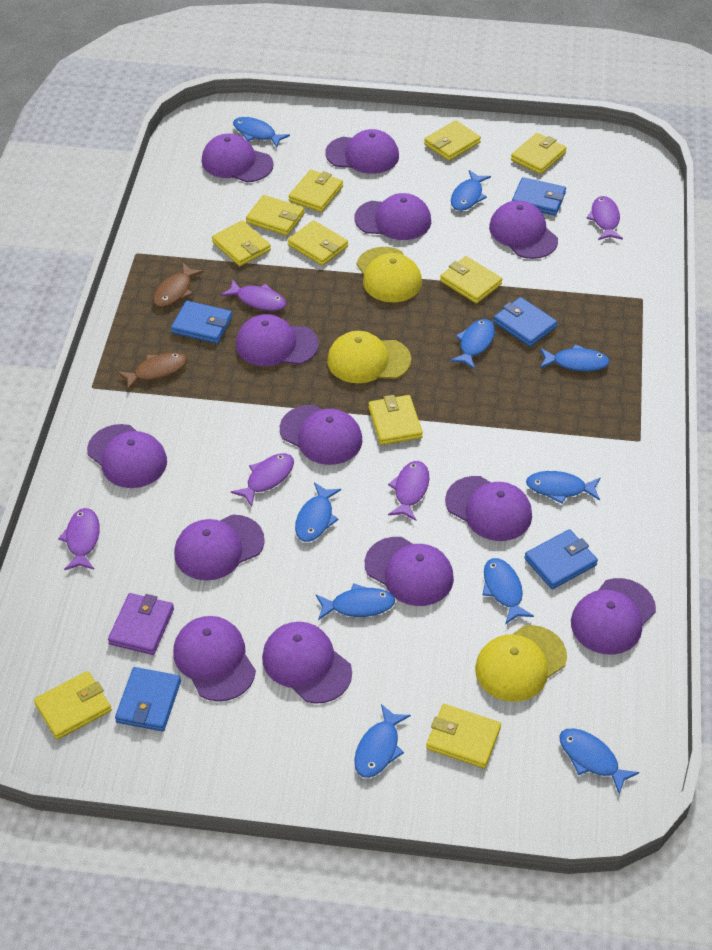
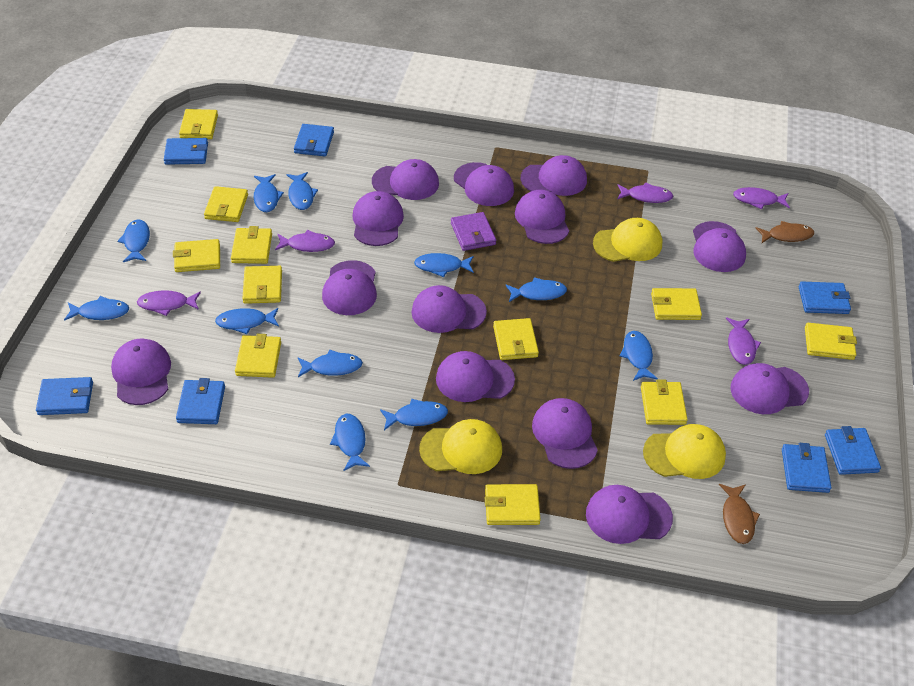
blue fish: 10 -> 11
blue wallet: 5 -> 7
yellow wallet: 10 -> 11

